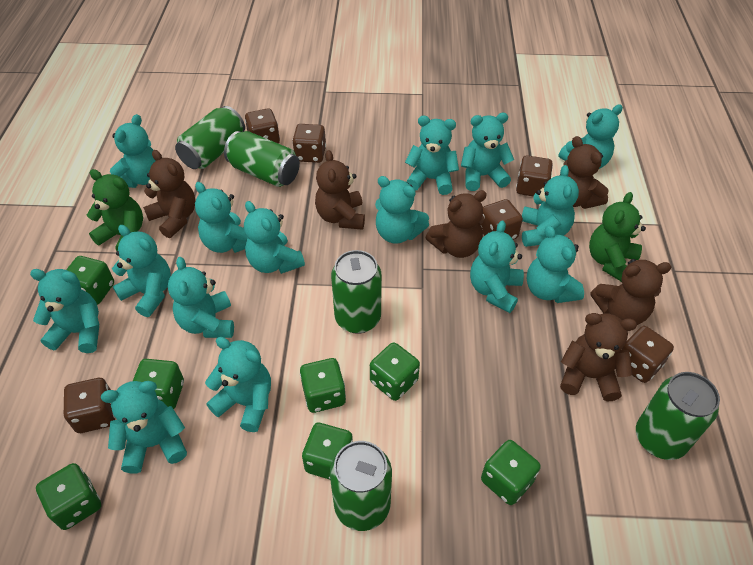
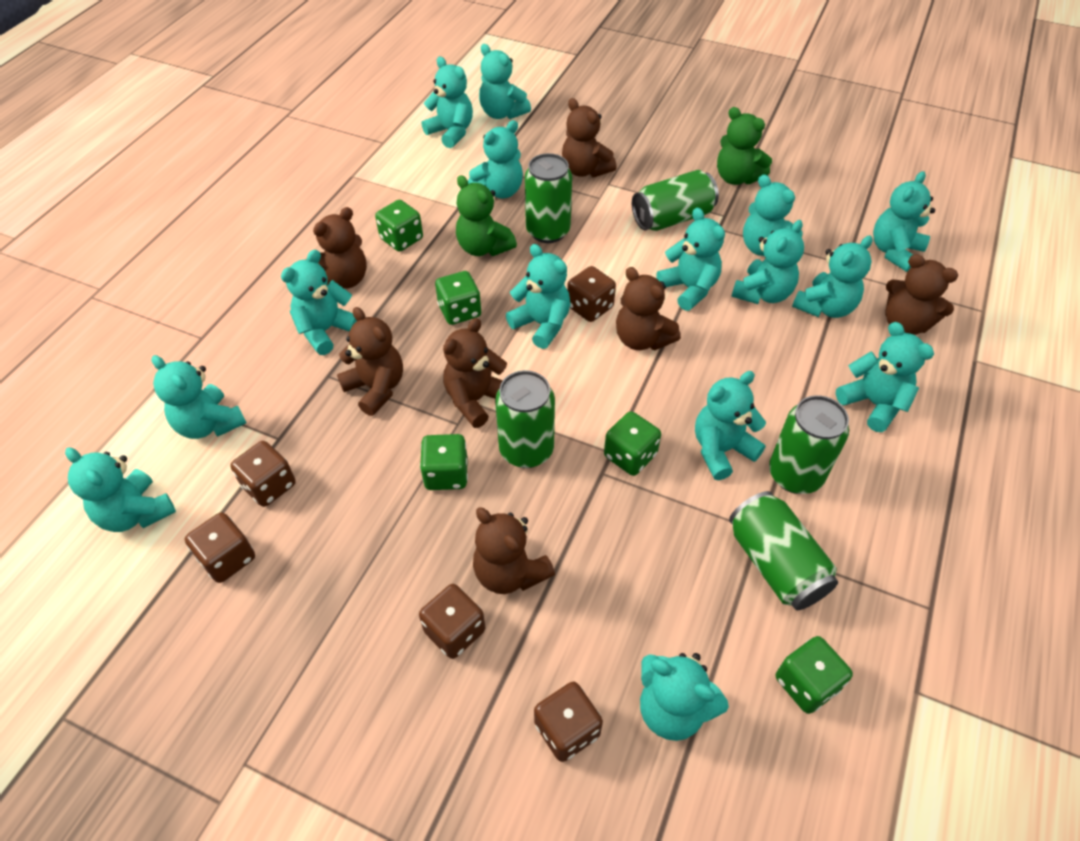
brown dice: 6 -> 5
brown teddy bear: 6 -> 7
green dice: 7 -> 5

